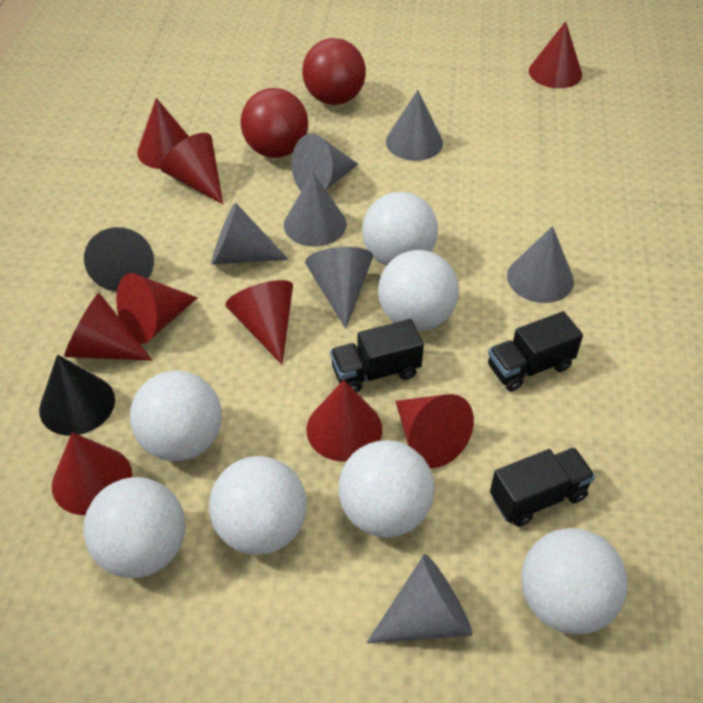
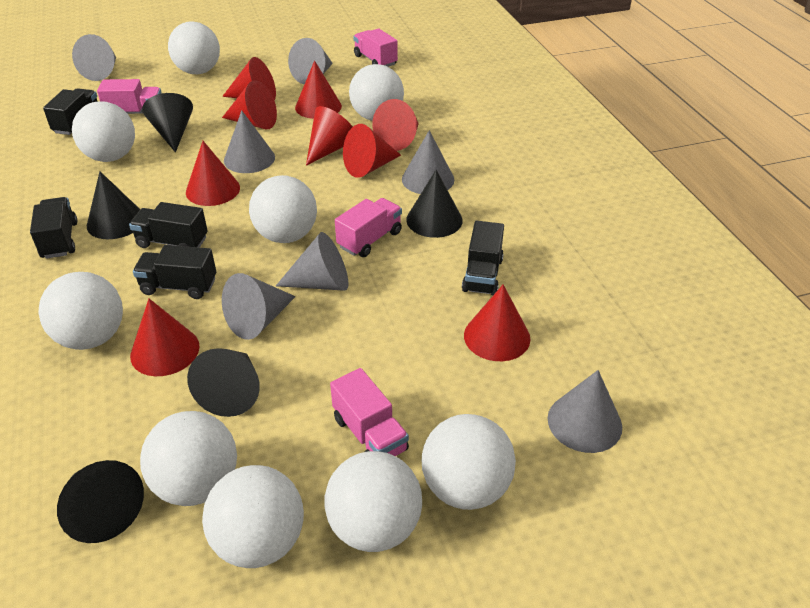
black cone: 2 -> 5
black truck: 3 -> 5
pink truck: 0 -> 4
red ball: 2 -> 0
white ball: 7 -> 9

